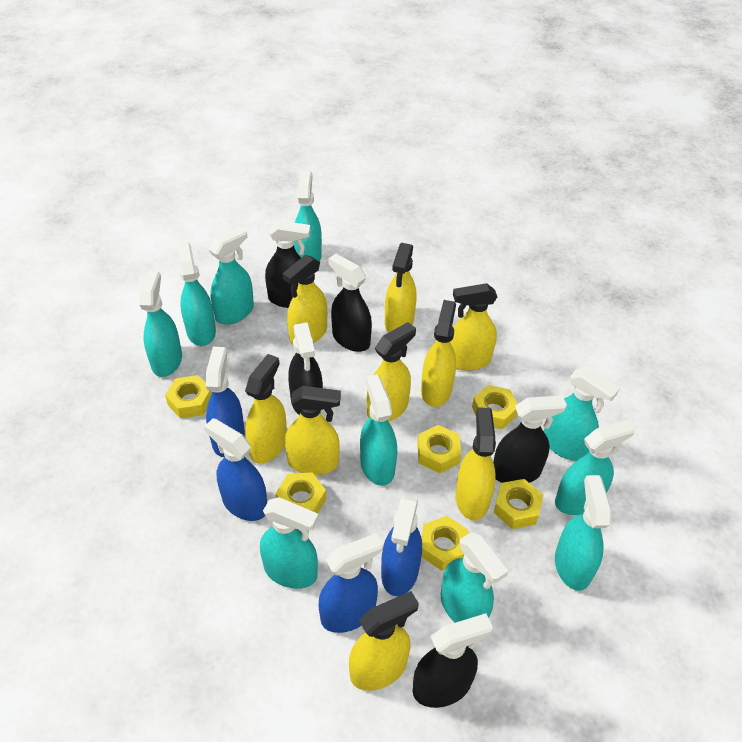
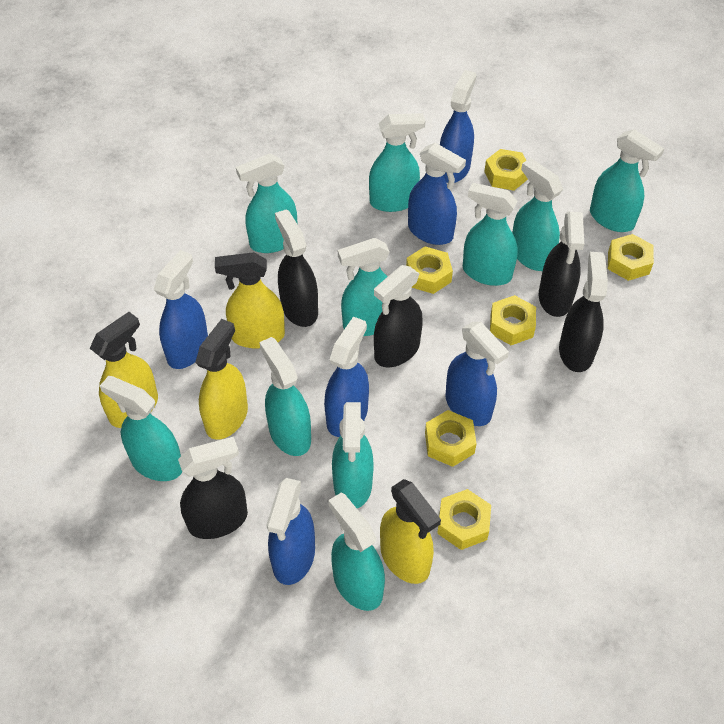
blue spray bottle: 4 -> 6
yellow spray bottle: 9 -> 4

